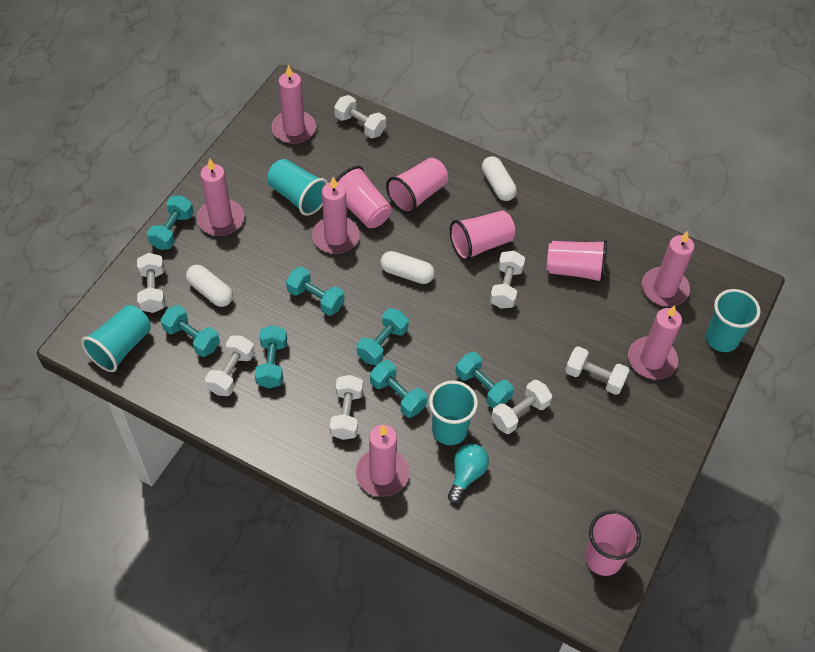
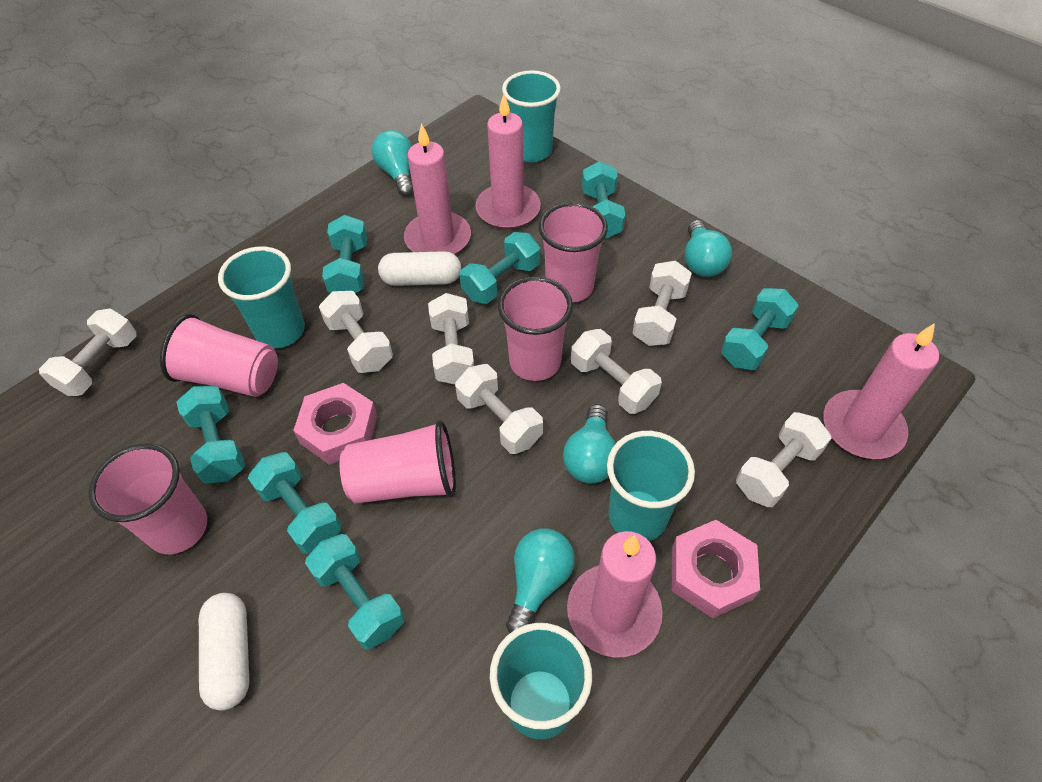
pink candle: 6 -> 4
pink nut: 0 -> 2
turquoise light bulb: 1 -> 4
white capsule: 3 -> 2

